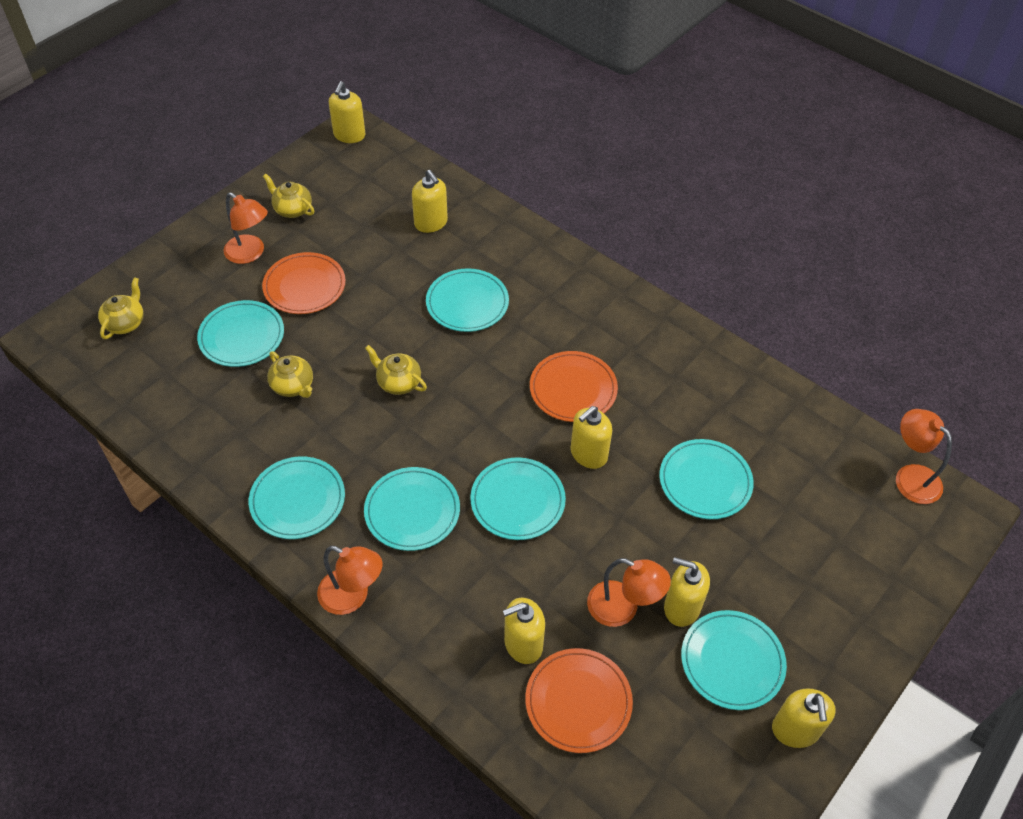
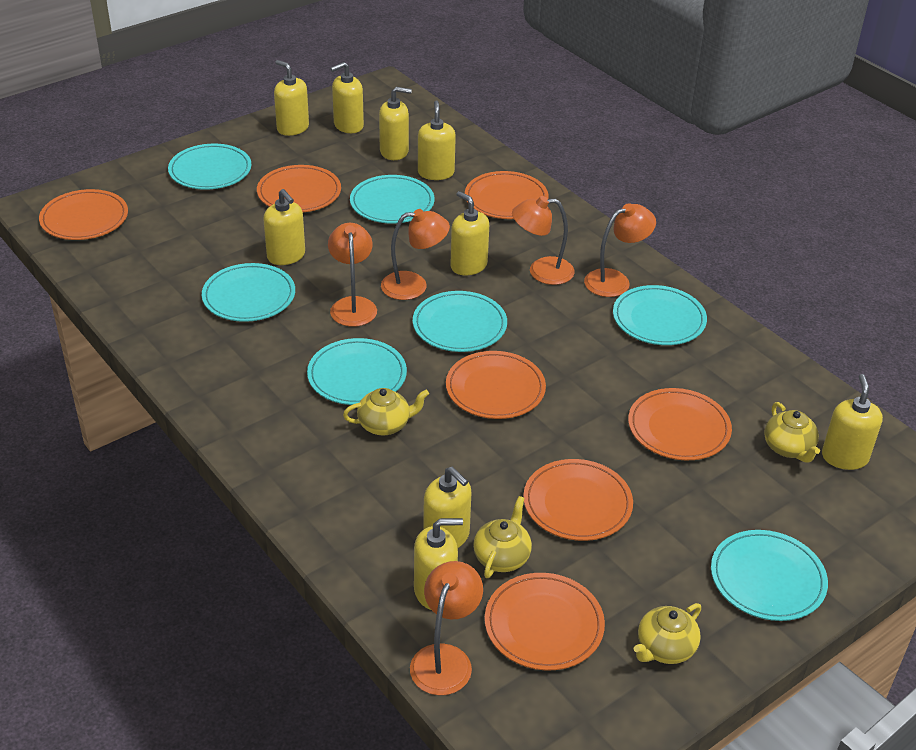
orange lamp: 4 -> 5
orange plate: 3 -> 7
yellow soap dispenser: 6 -> 9

